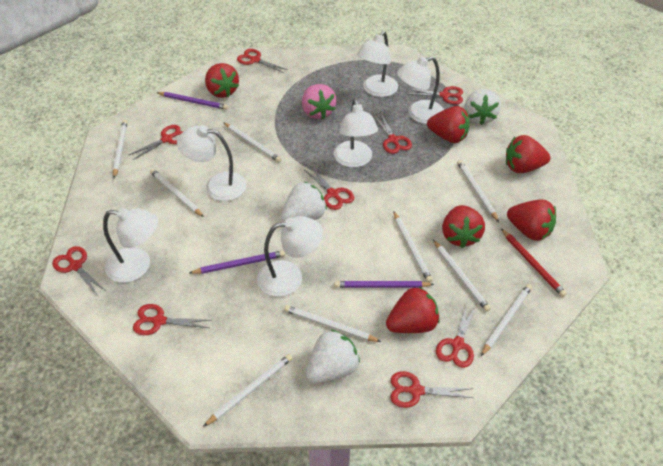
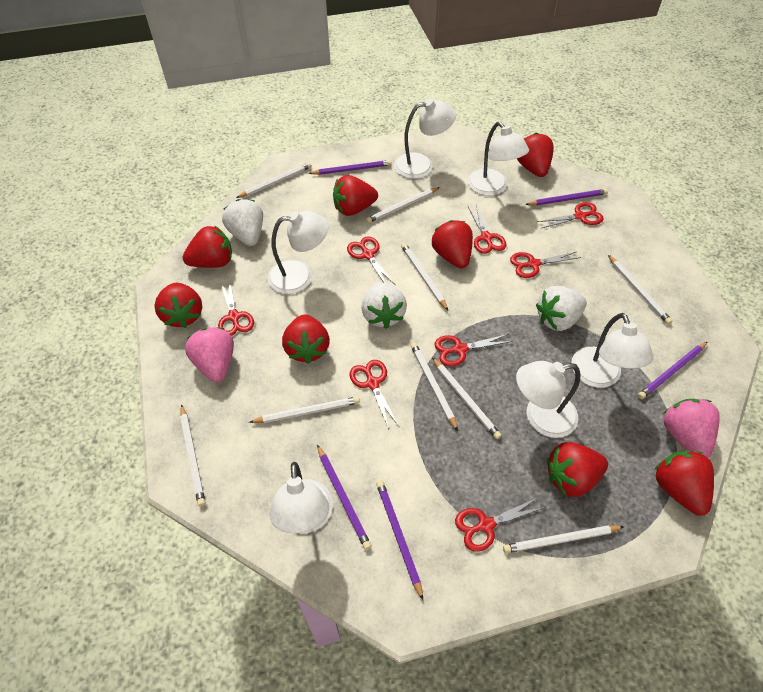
pink strawberry: 1 -> 2
purple pencil: 3 -> 5
red pencil: 1 -> 0
red scissors: 9 -> 8
red strawberry: 6 -> 8

